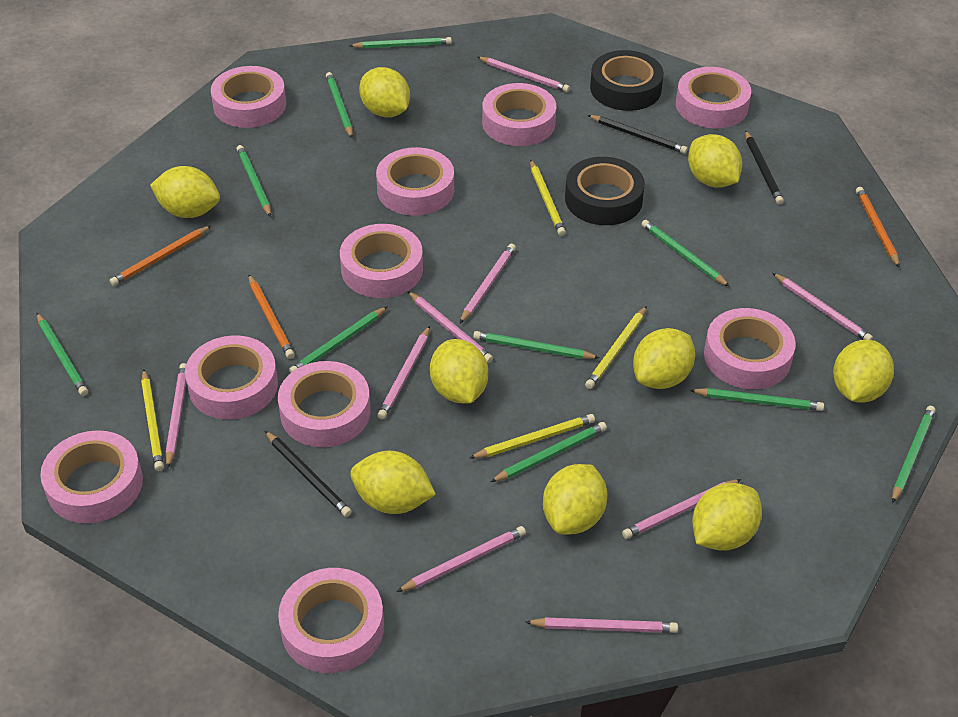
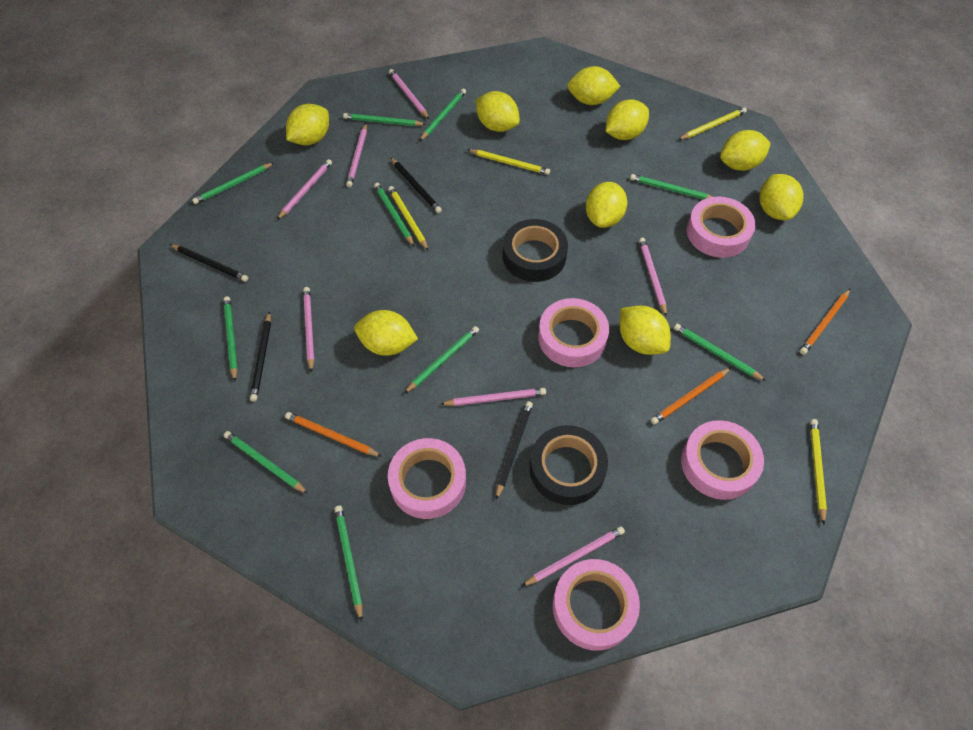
black pencil: 3 -> 4
pink pencil: 9 -> 7
pink tape: 10 -> 5

